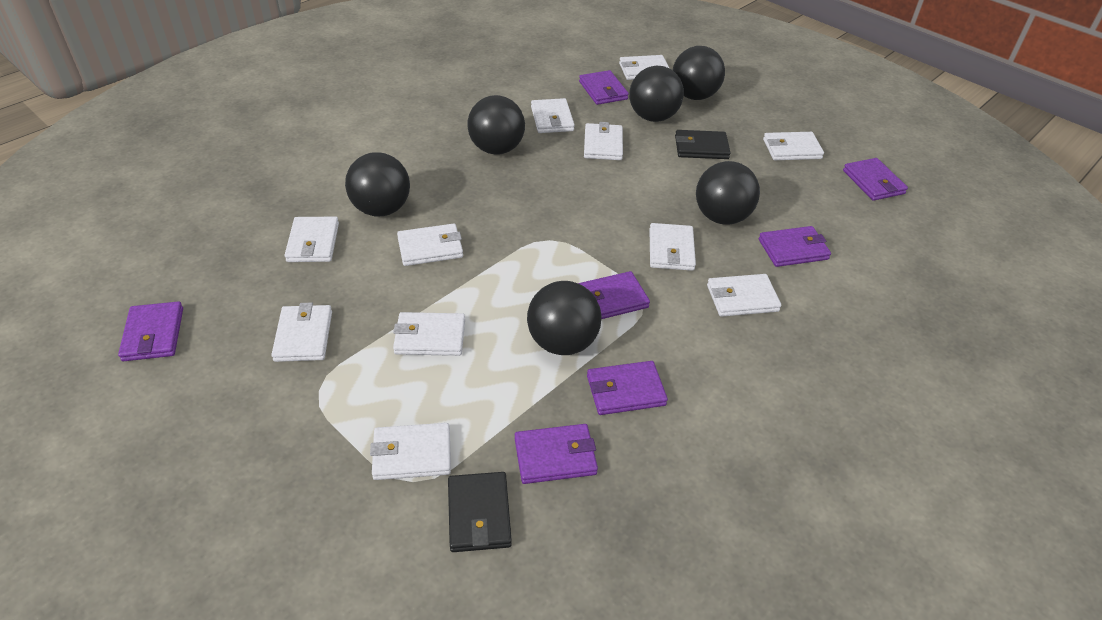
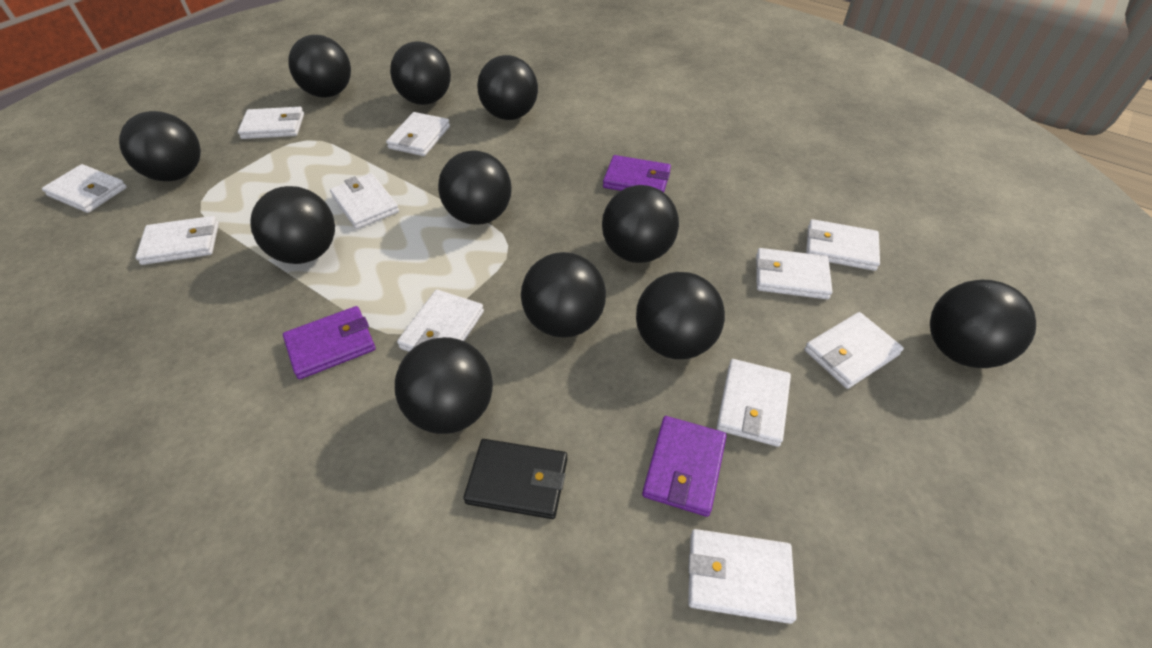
black ball: 6 -> 11
black wallet: 2 -> 1
purple wallet: 7 -> 3

